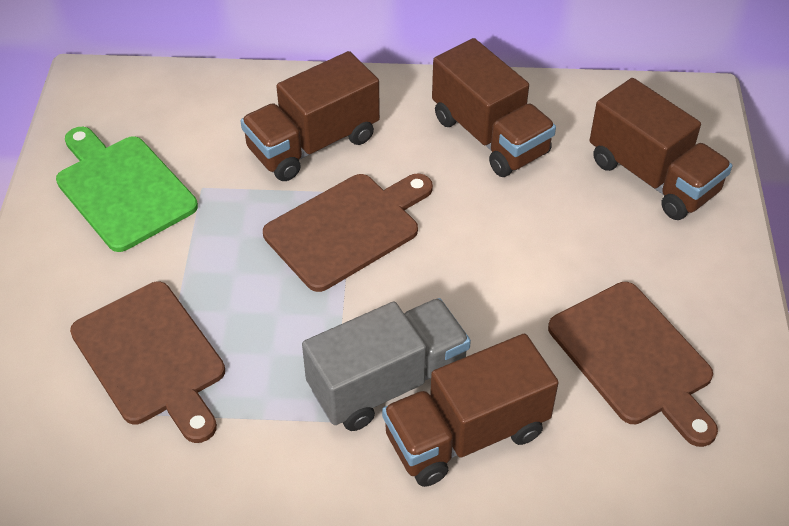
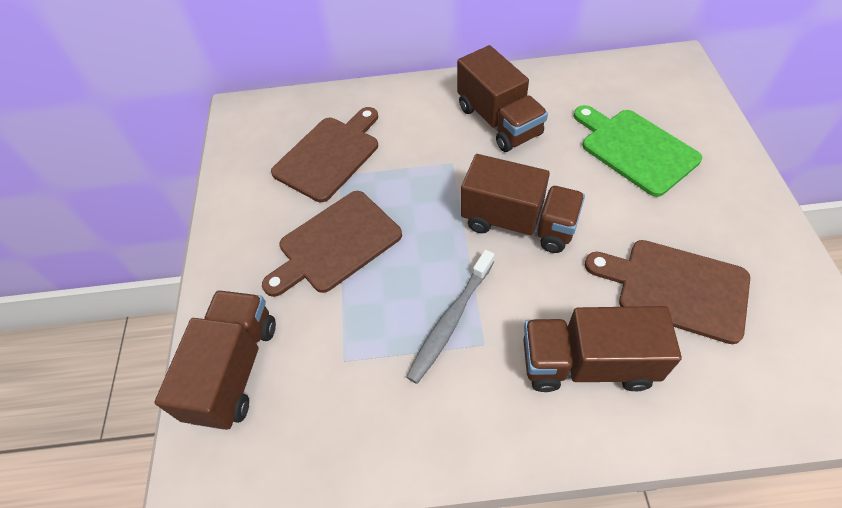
grey toothbrush: 0 -> 1
grey truck: 1 -> 0

